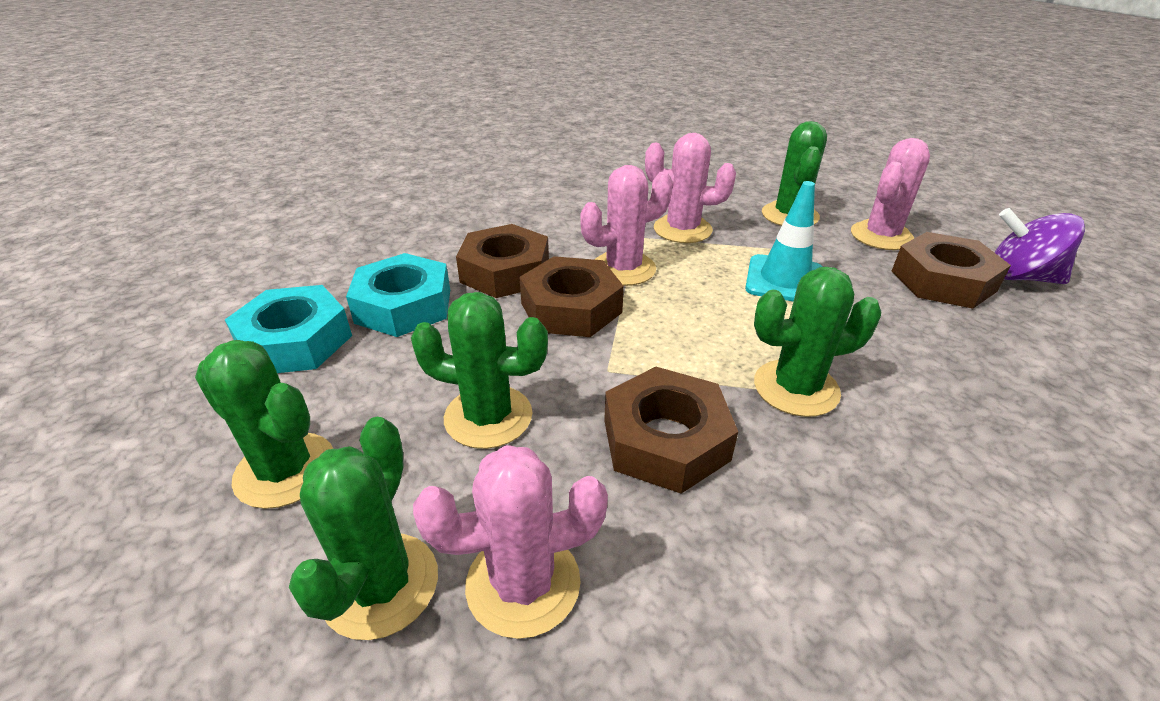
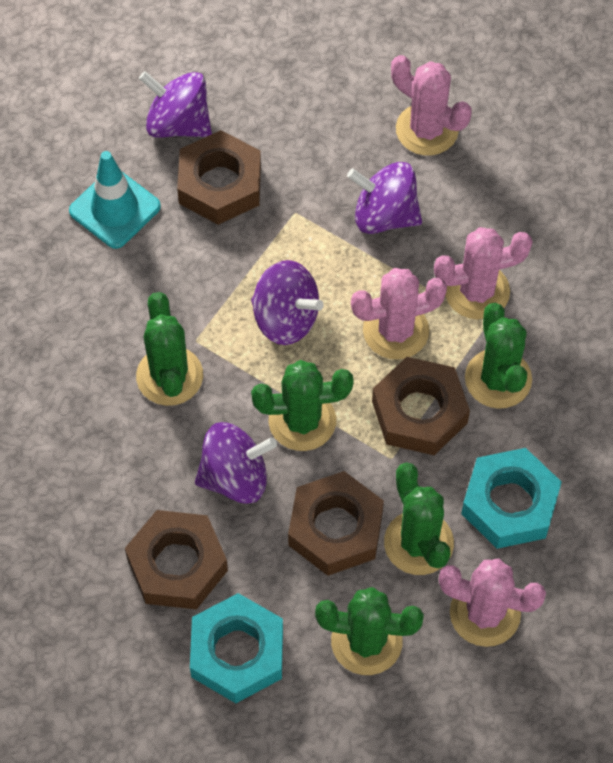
purple spinning top: 1 -> 4

